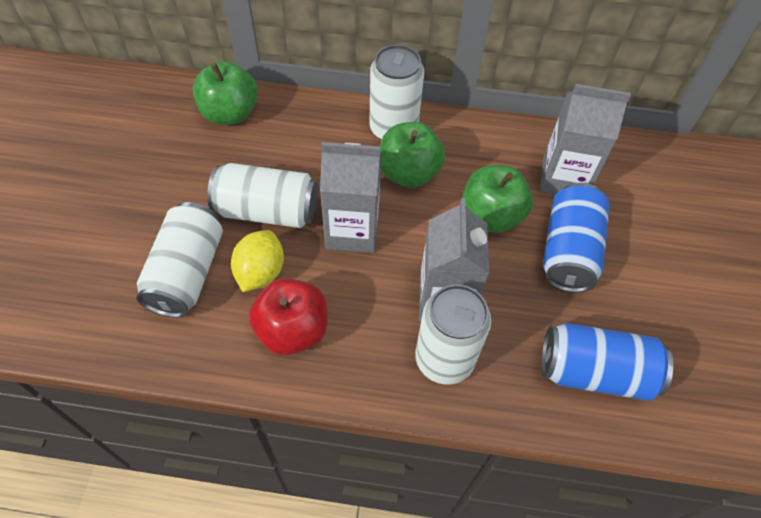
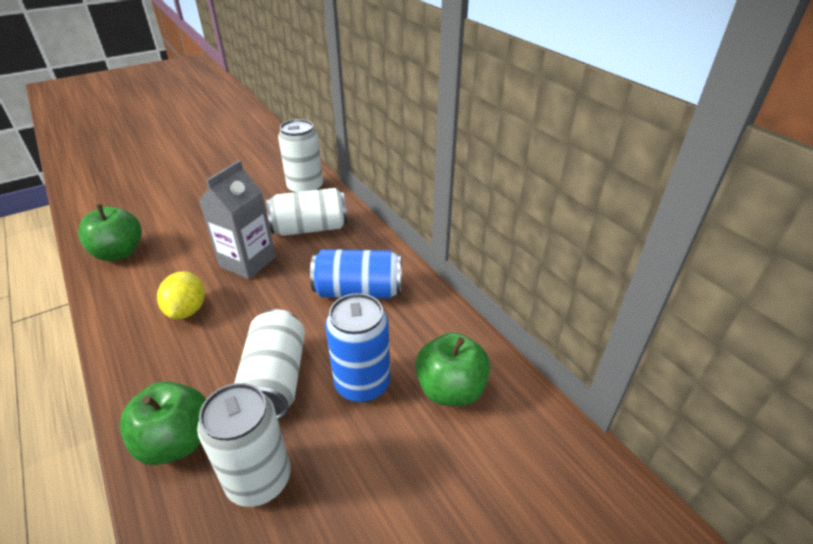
grey carton: 3 -> 1
red apple: 1 -> 0

